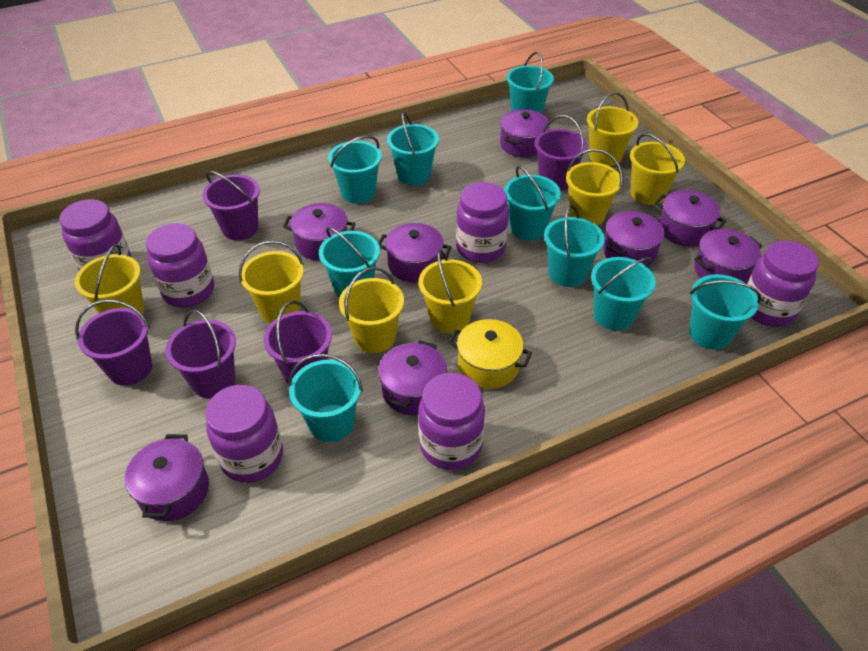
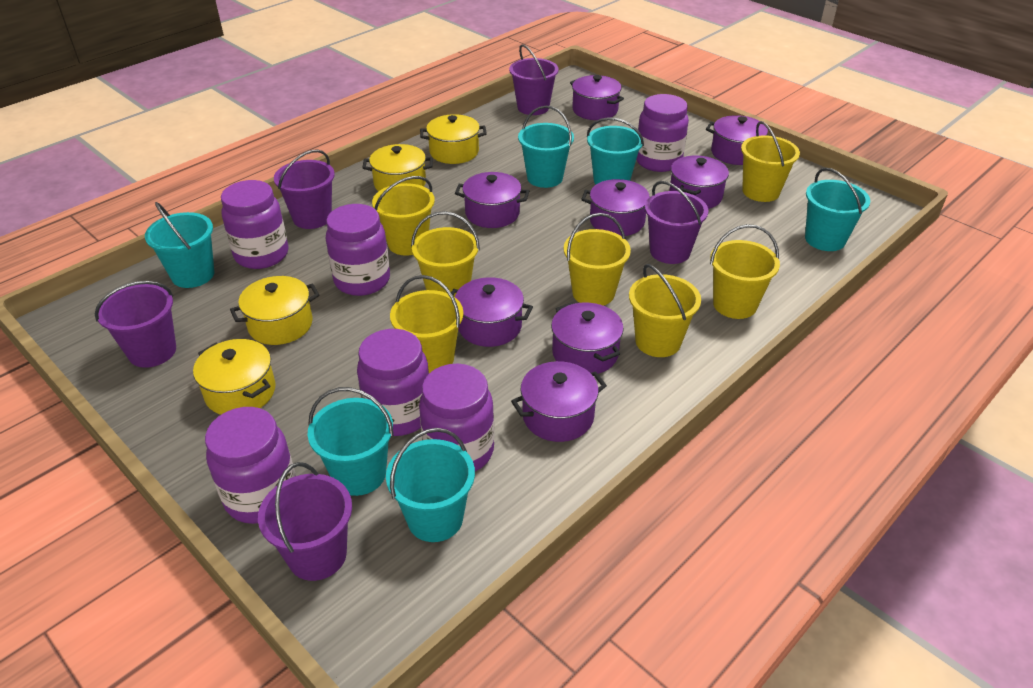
turquoise bucket: 9 -> 6
yellow pot: 1 -> 4

